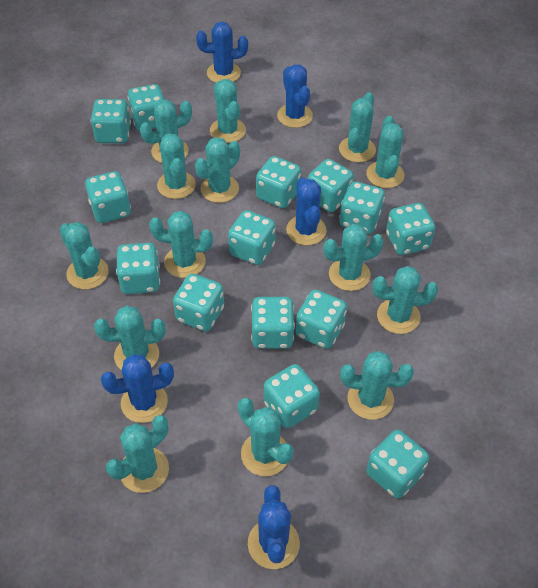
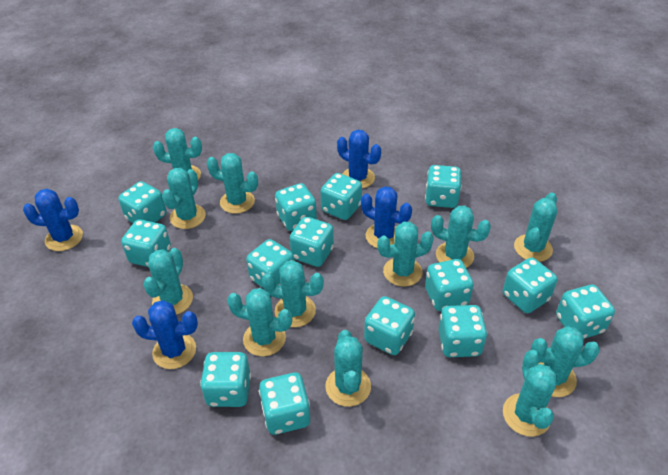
blue cactus: 5 -> 4
turquoise cactus: 14 -> 12

